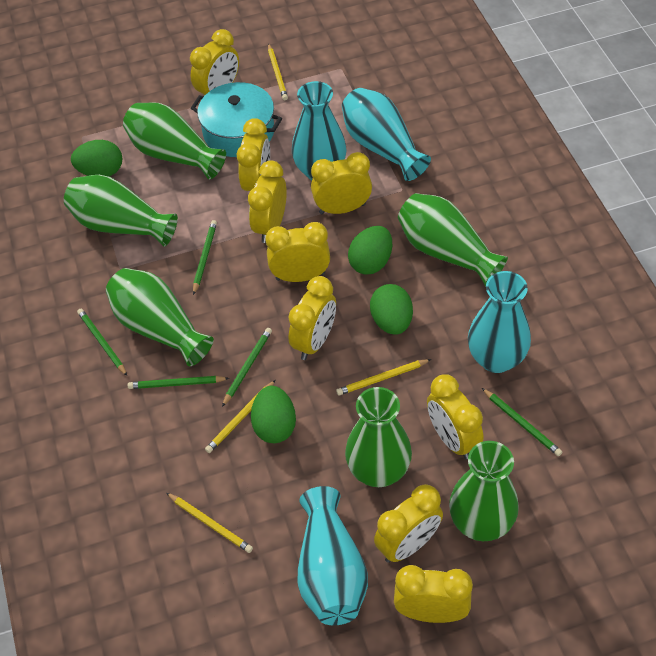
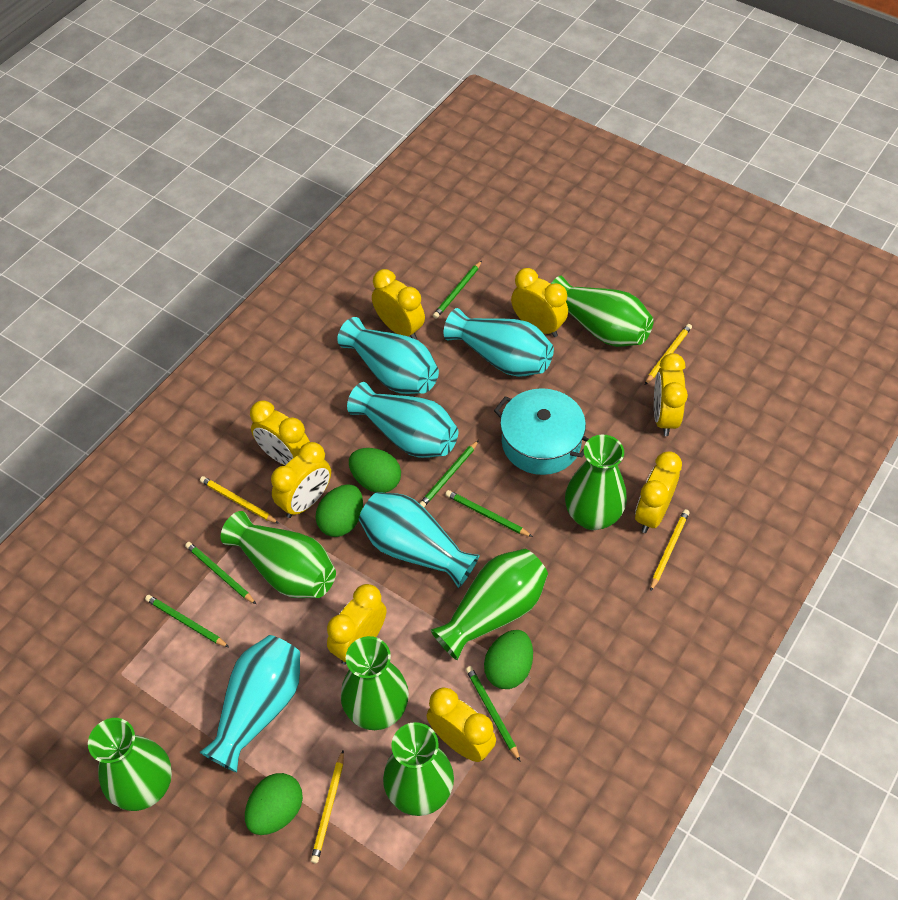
green pencil: 5 -> 6
green vase: 6 -> 7
turquoise vase: 4 -> 5
yellow clock: 9 -> 8

